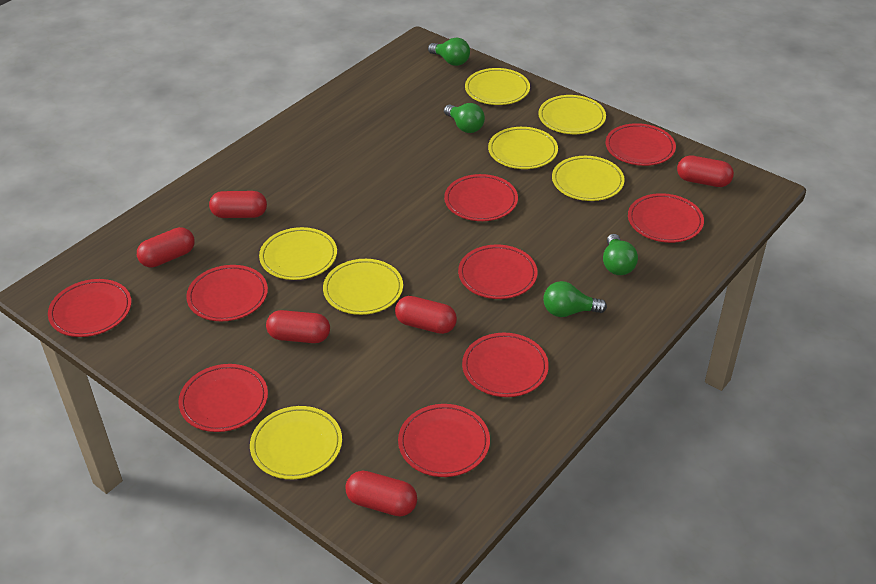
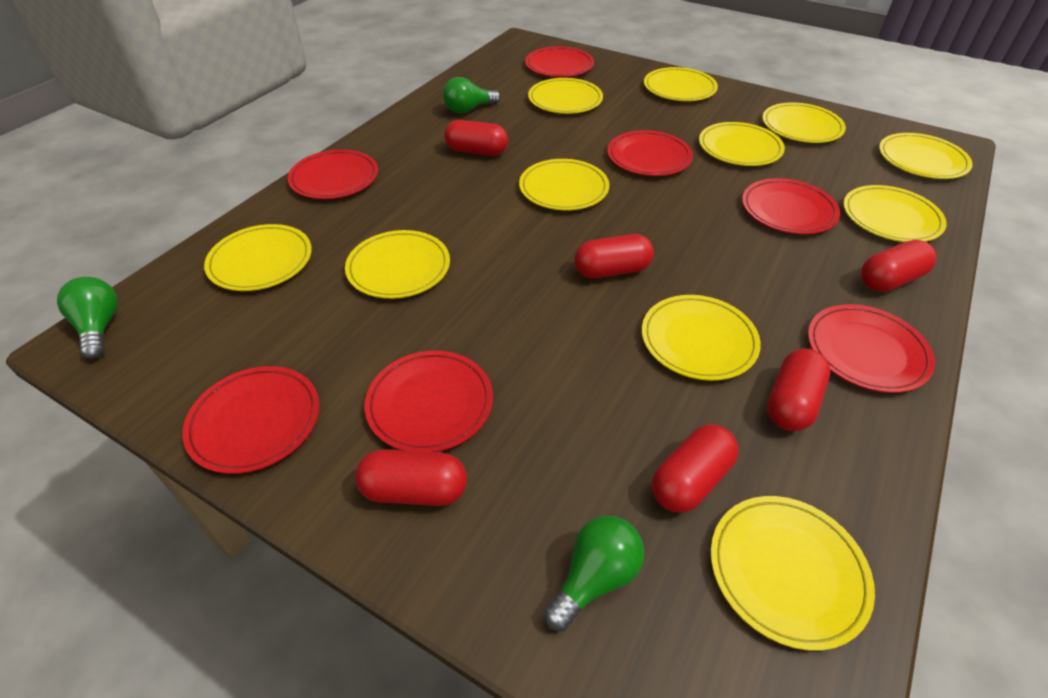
green light bulb: 4 -> 3
red plate: 9 -> 7
yellow plate: 7 -> 11

